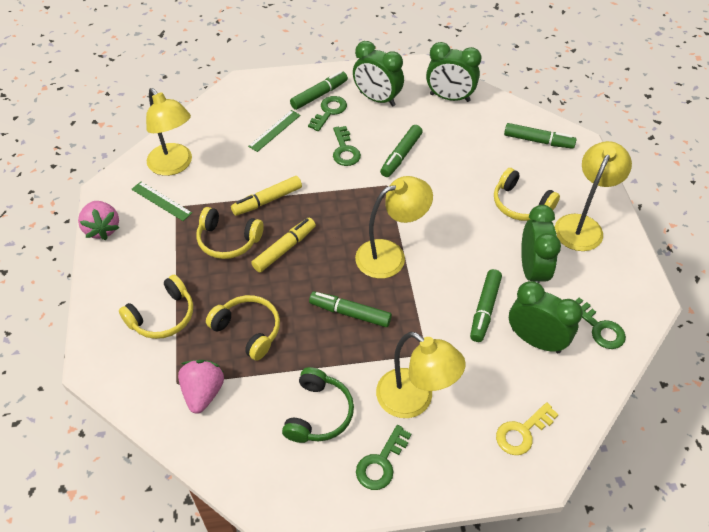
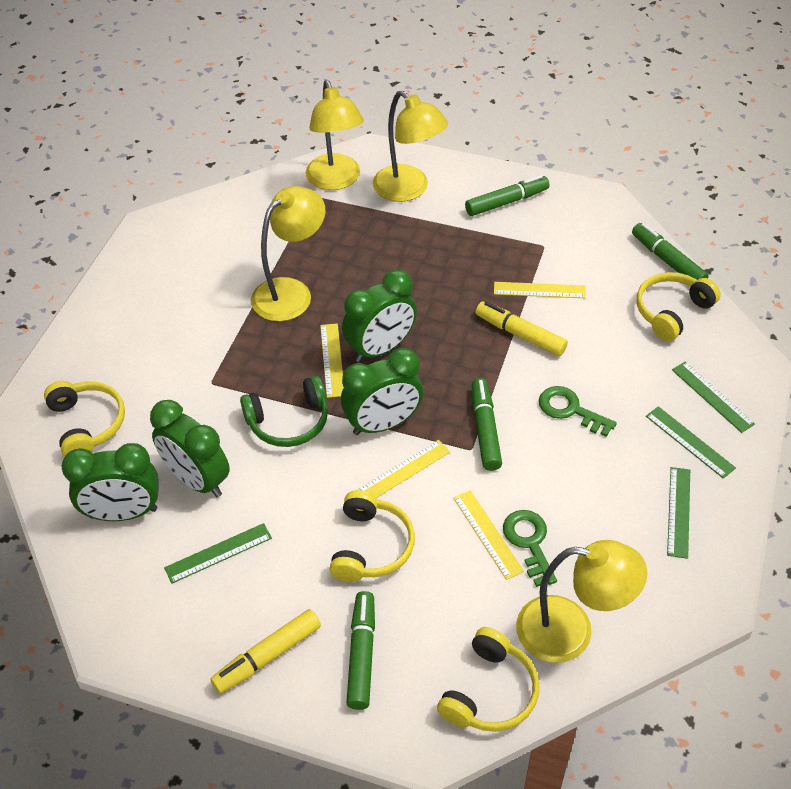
green key: 4 -> 2
green marker: 5 -> 4
green ruler: 2 -> 4
pink strawberry: 2 -> 0
yellow key: 1 -> 0
yellow ruler: 0 -> 4

